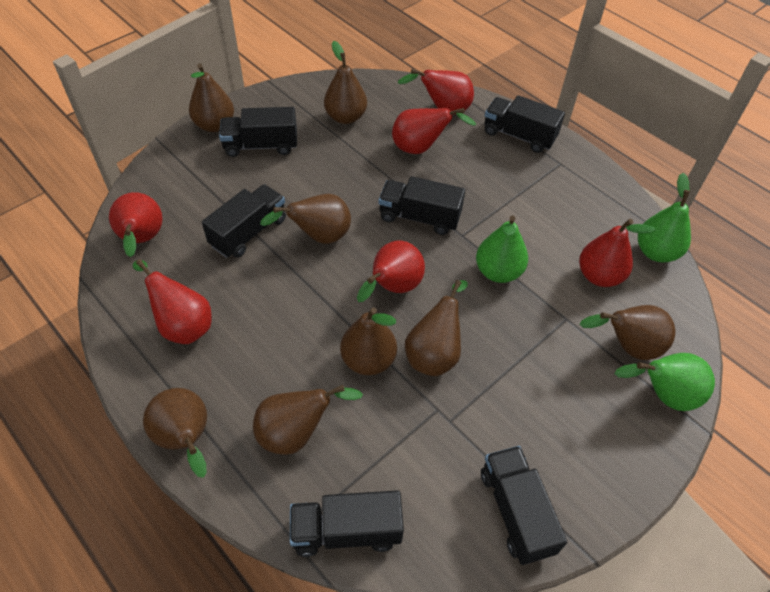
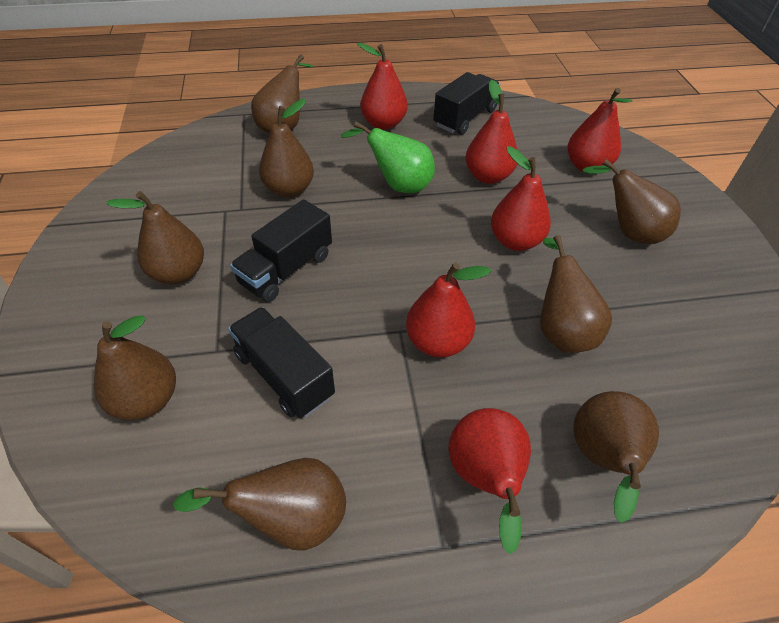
black truck: 6 -> 3
green pear: 3 -> 1

